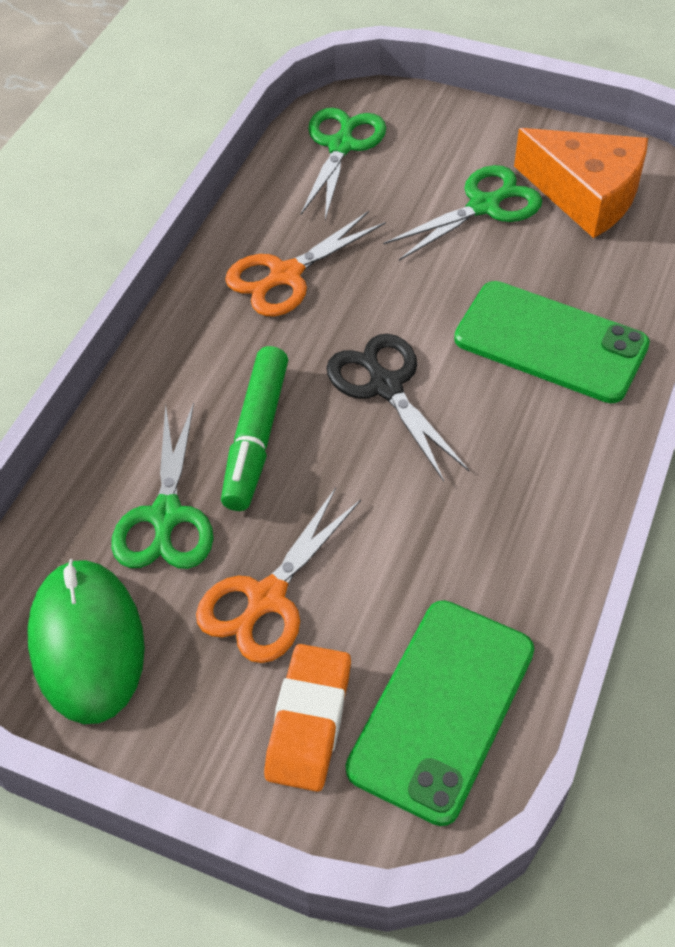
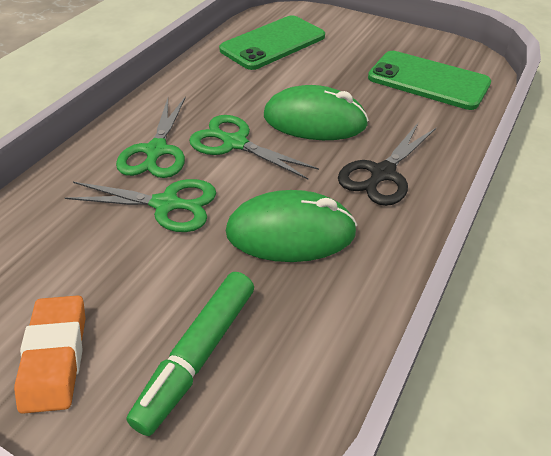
green mouse: 1 -> 2
orange cheese: 1 -> 0
orange scissors: 2 -> 0

